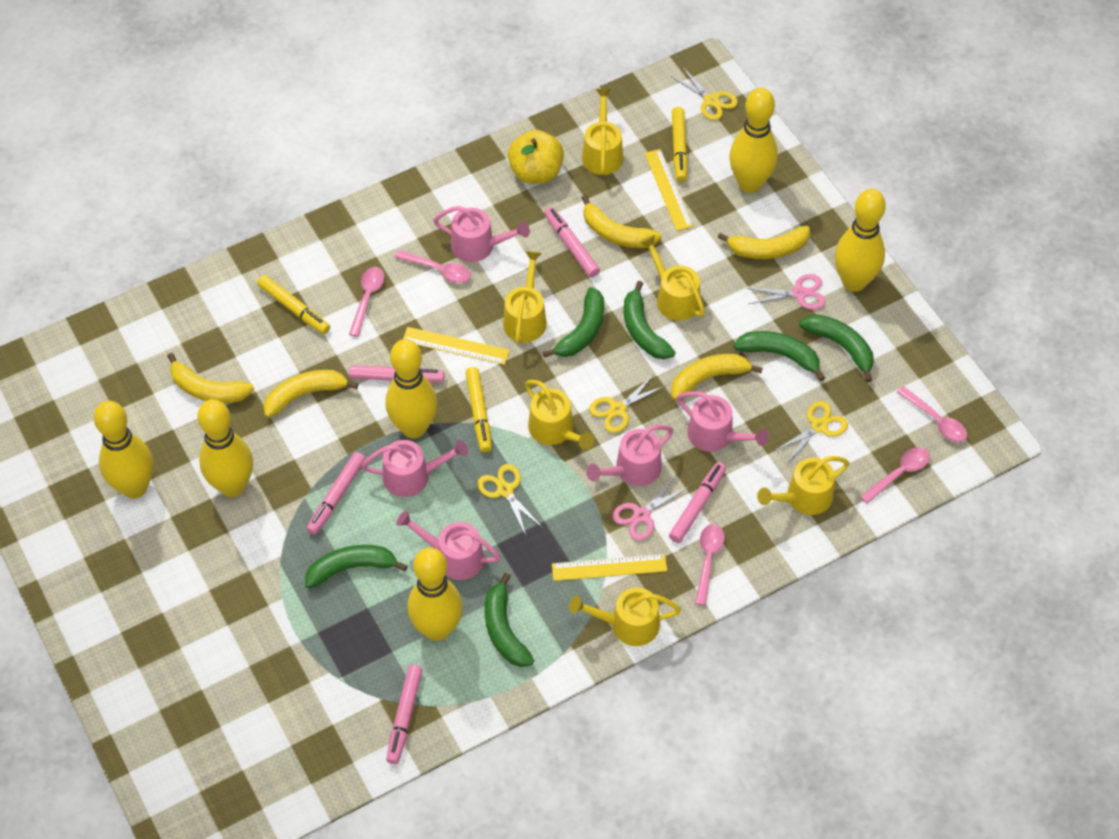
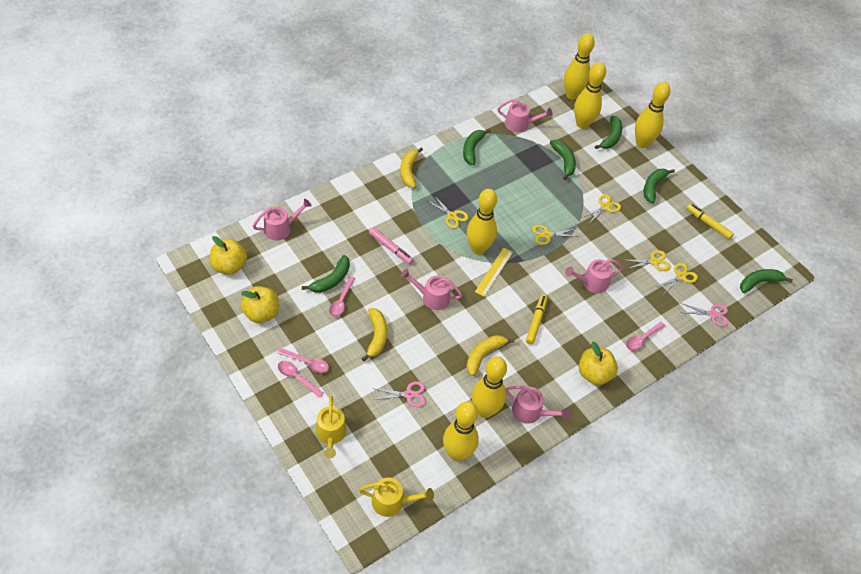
pink marker: 5 -> 1
pink spoon: 5 -> 4
yellow apple: 1 -> 3
yellow banana: 5 -> 3
yellow marker: 3 -> 2
yellow ruler: 3 -> 1
yellow scissors: 4 -> 5
yellow watering can: 6 -> 2

